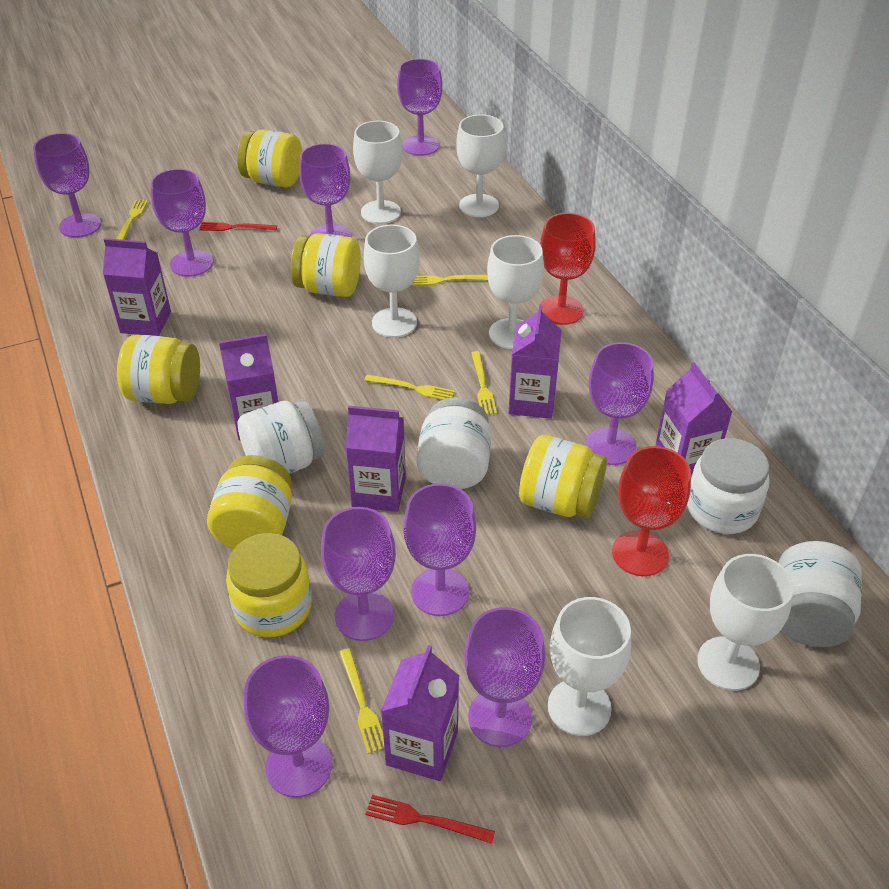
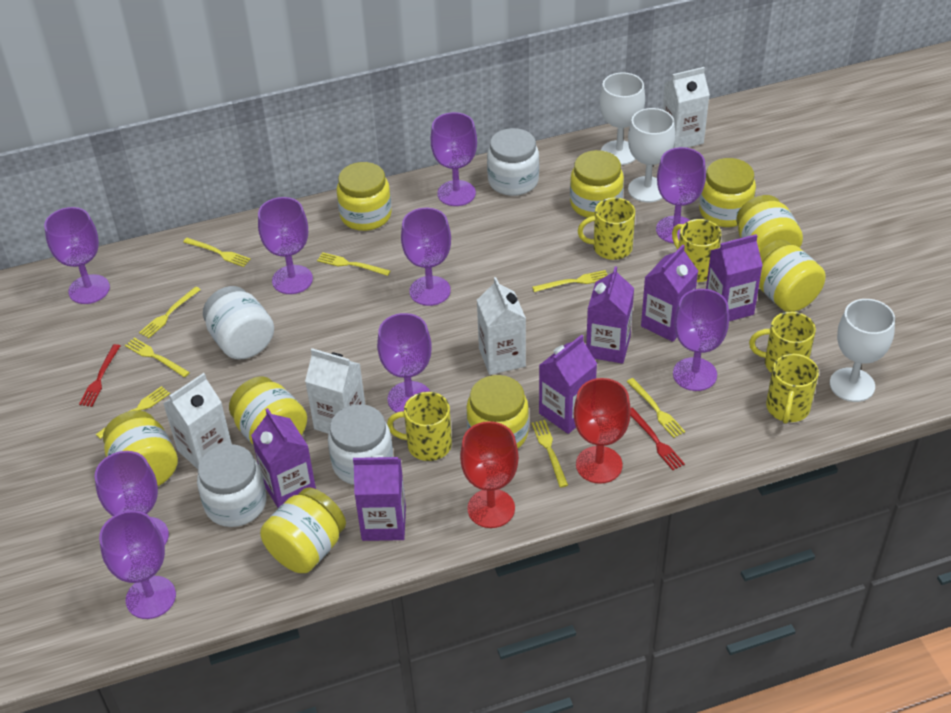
white carton: 0 -> 4
white goblet: 6 -> 3
yellow fork: 5 -> 8
yellow jar: 6 -> 9
yellow mug: 0 -> 5

